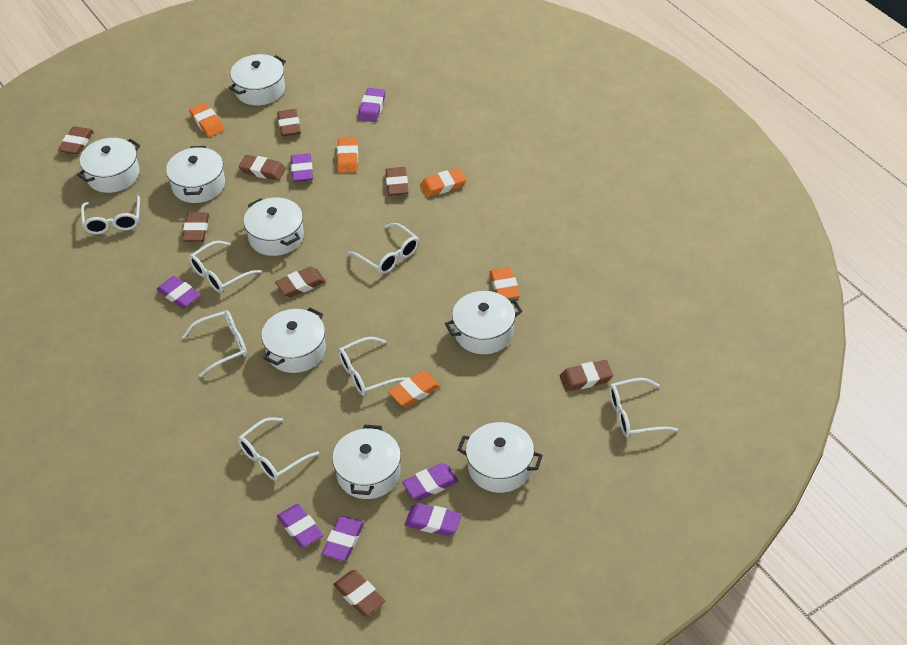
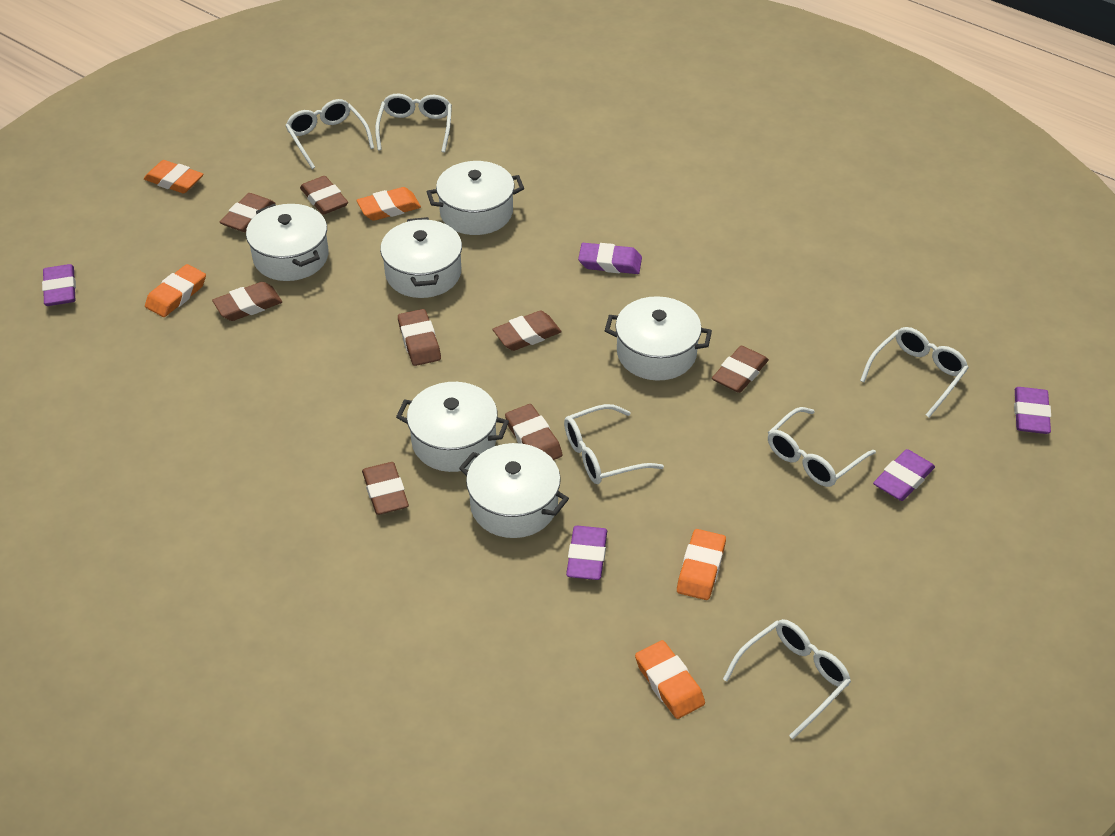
purple eraser: 7 -> 5
white glasses: 7 -> 6
white pot: 8 -> 6

